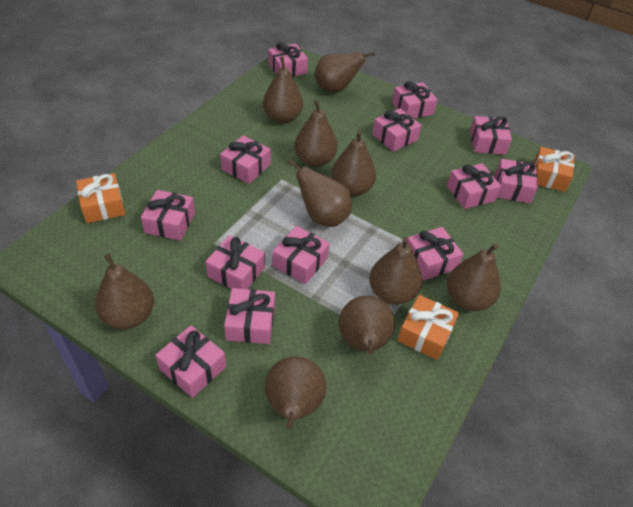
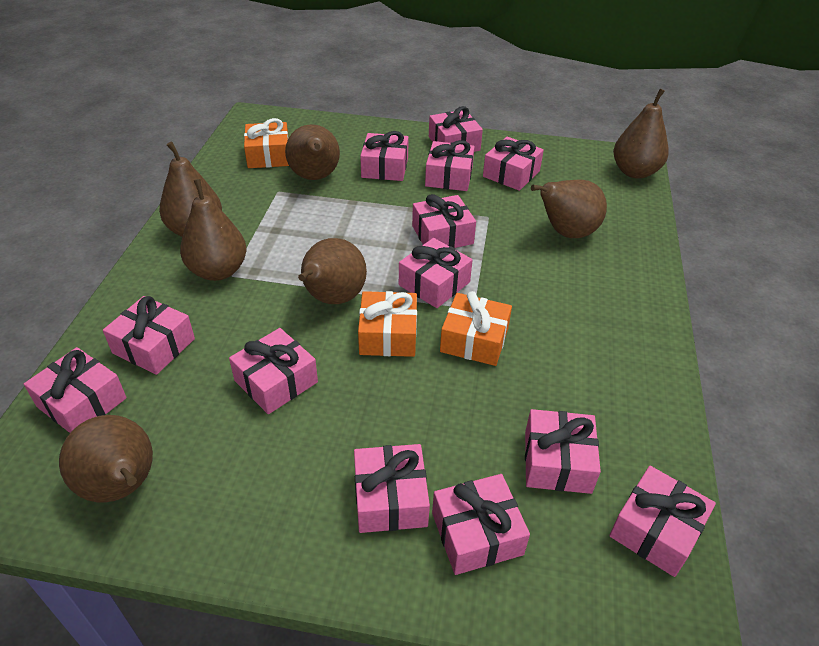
brown pear: 10 -> 7

